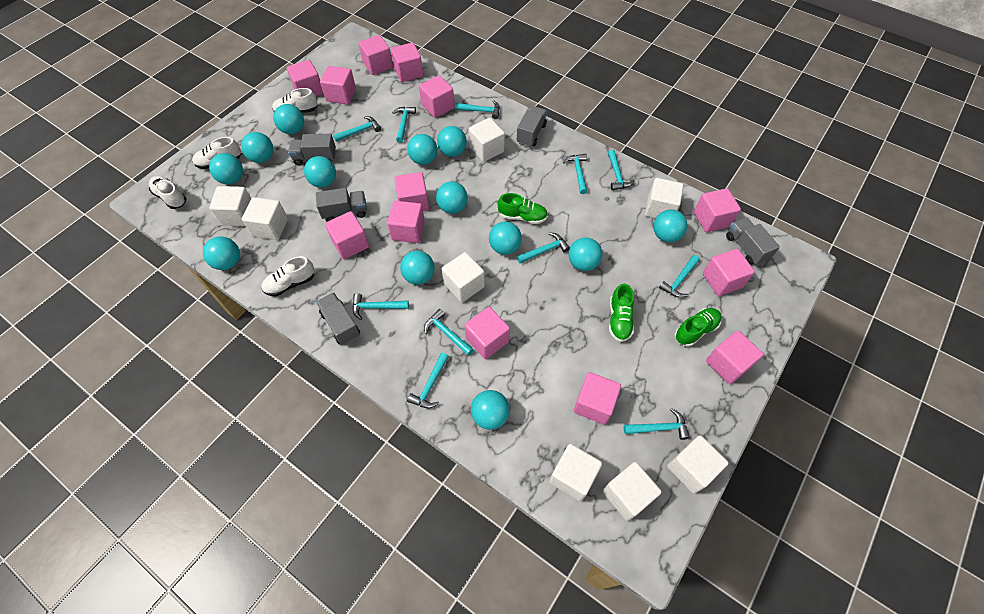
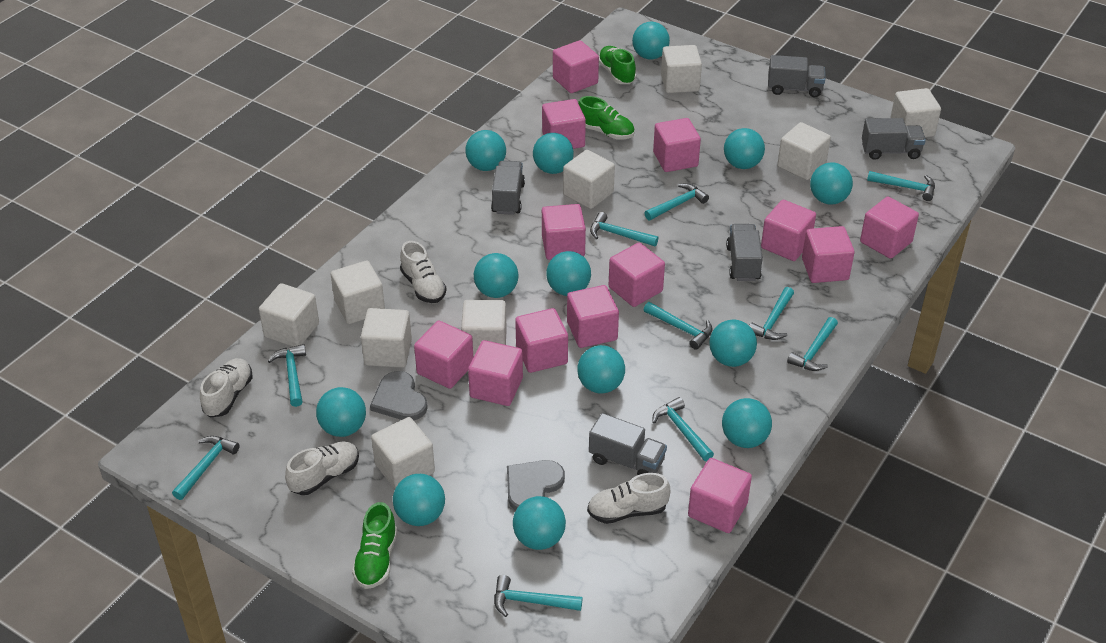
grey heart: 0 -> 2
turquoise hammer: 11 -> 10
white cube: 8 -> 9

